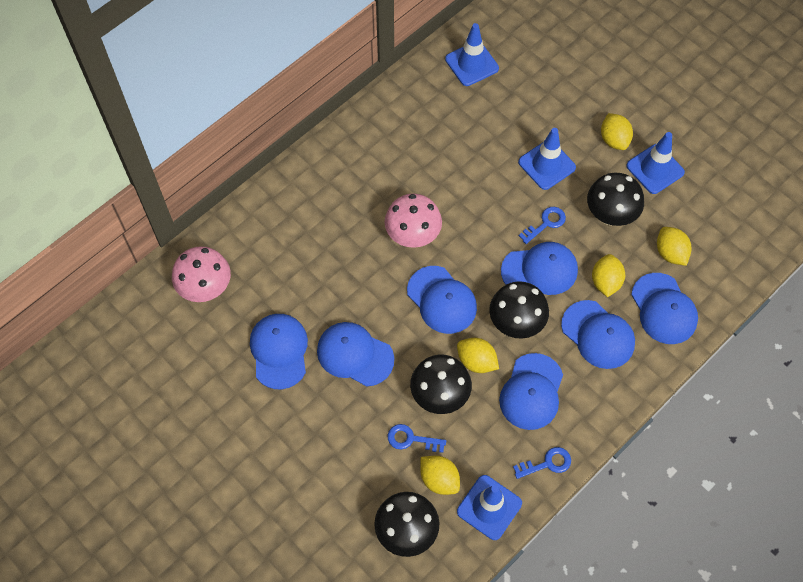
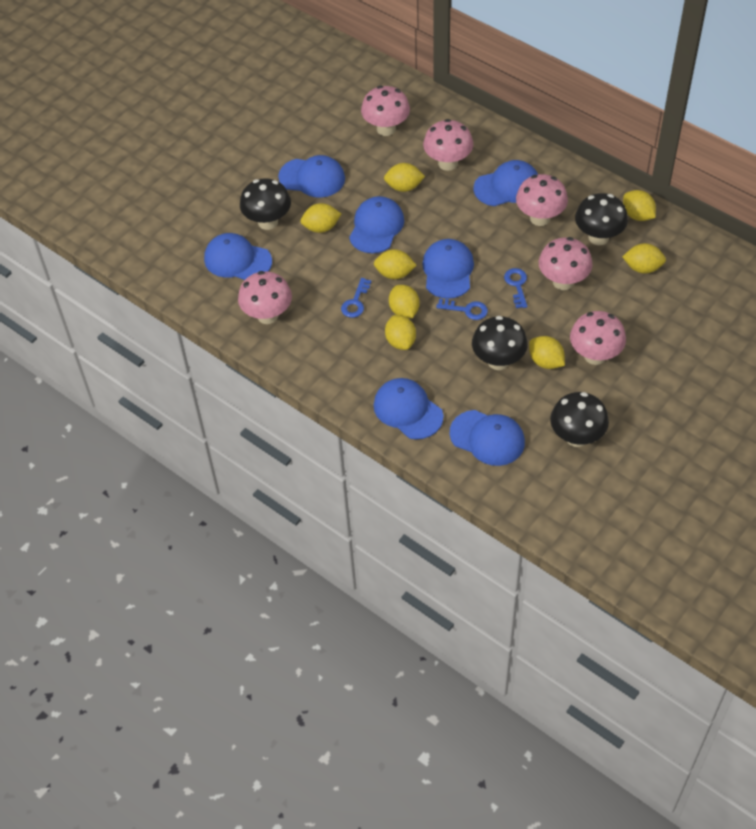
blue traffic cone: 4 -> 0
pink mushroom: 2 -> 6
yellow lemon: 5 -> 8

